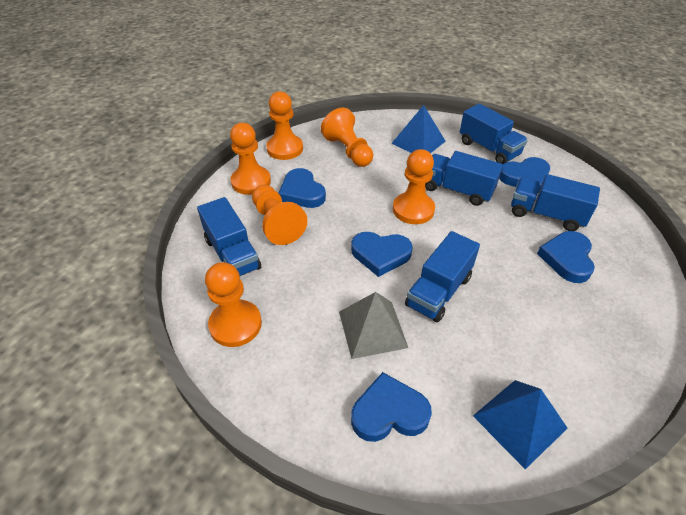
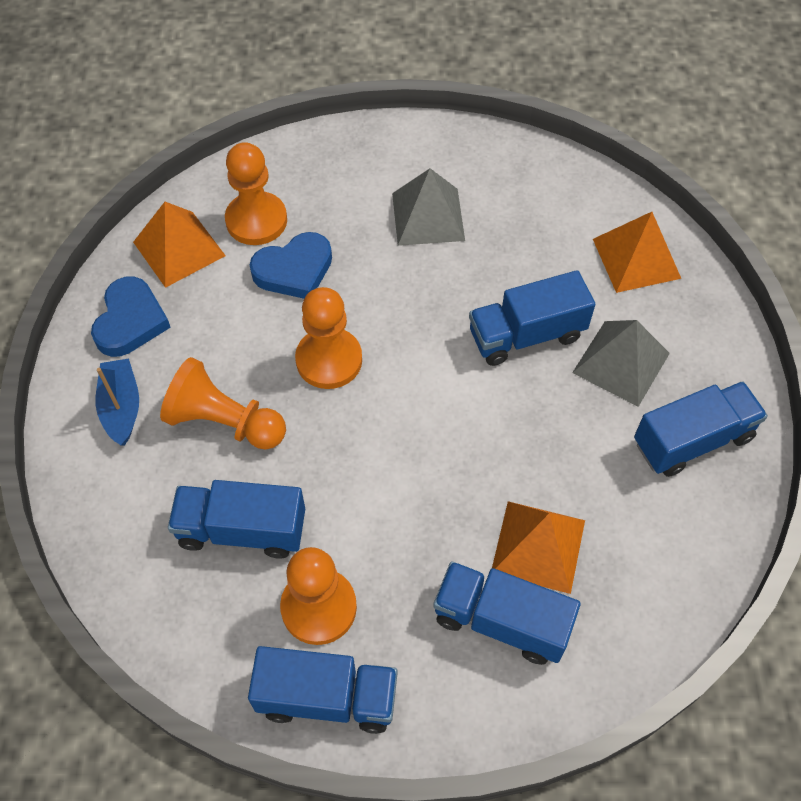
blue boat: 0 -> 1
blue heart: 5 -> 2
blue pyramid: 2 -> 0
grey pyramid: 1 -> 2
orange pawn: 6 -> 4
orange pyramid: 0 -> 3

